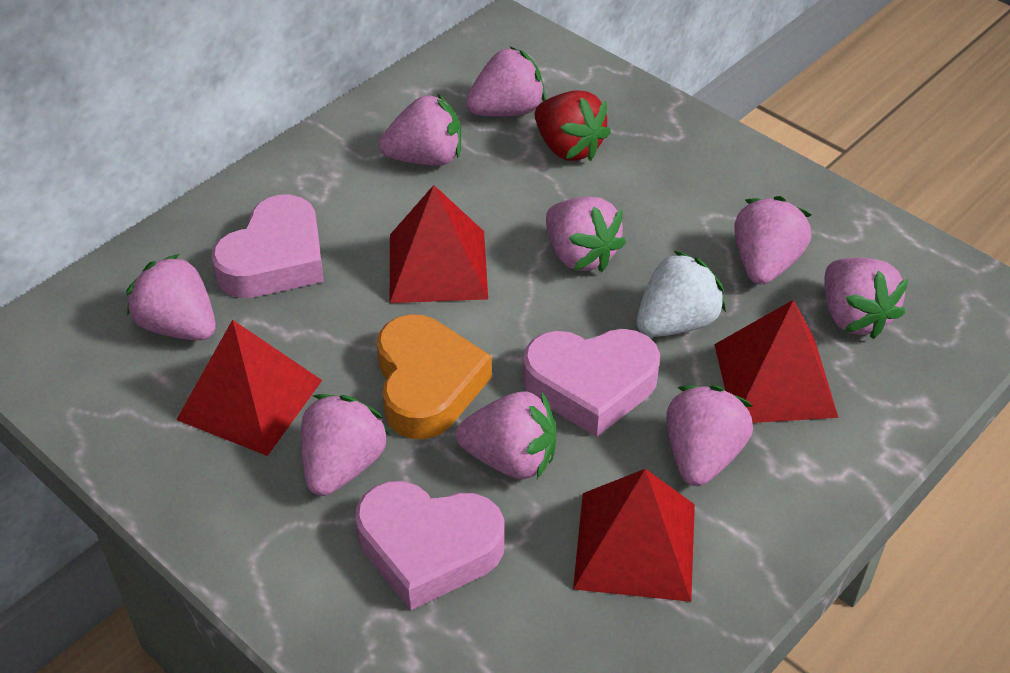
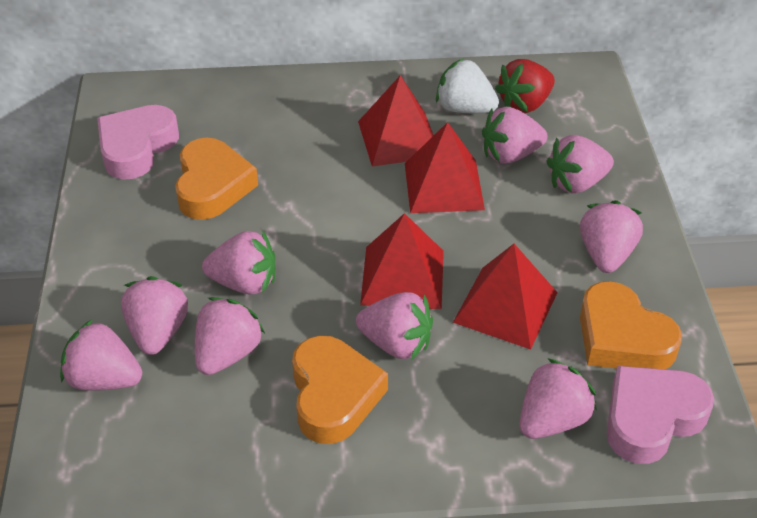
orange heart: 1 -> 3
pink heart: 3 -> 2

